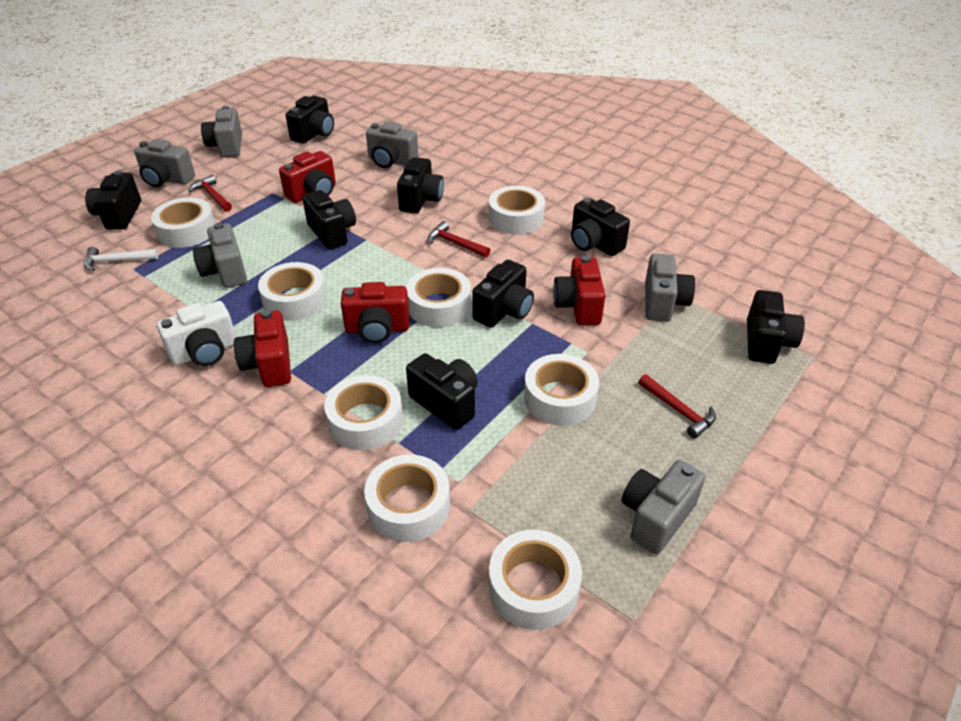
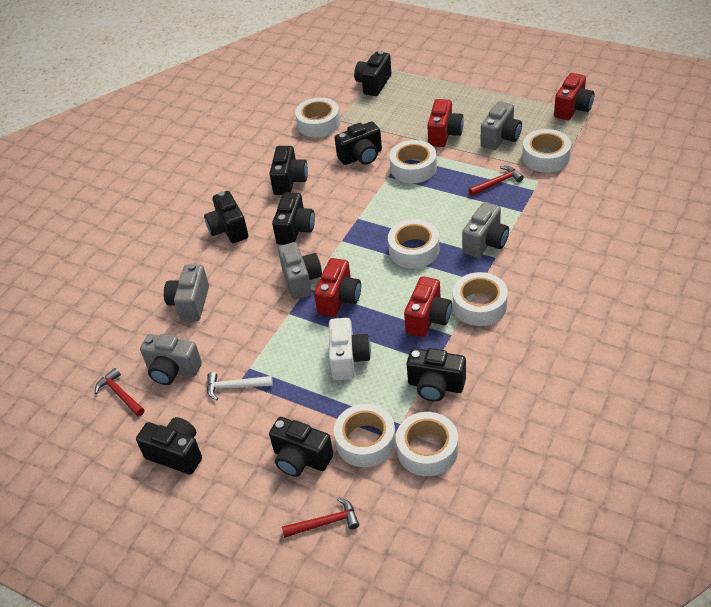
grey camera: 6 -> 5
white tape: 8 -> 7

